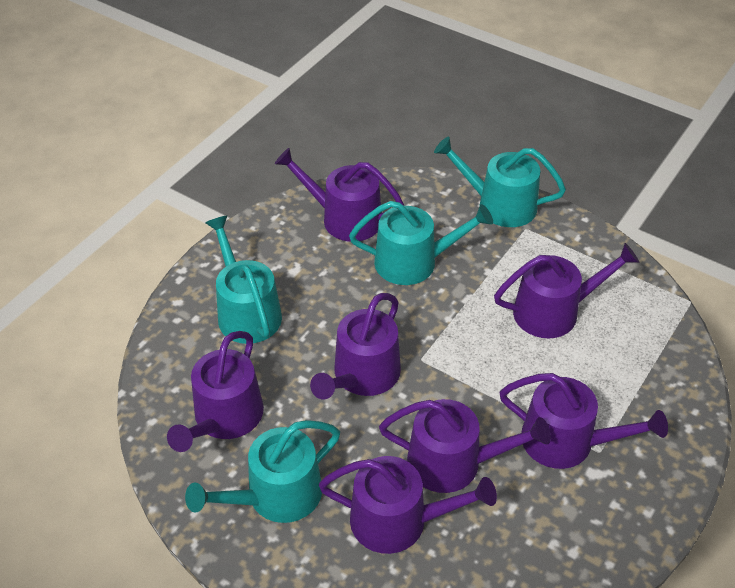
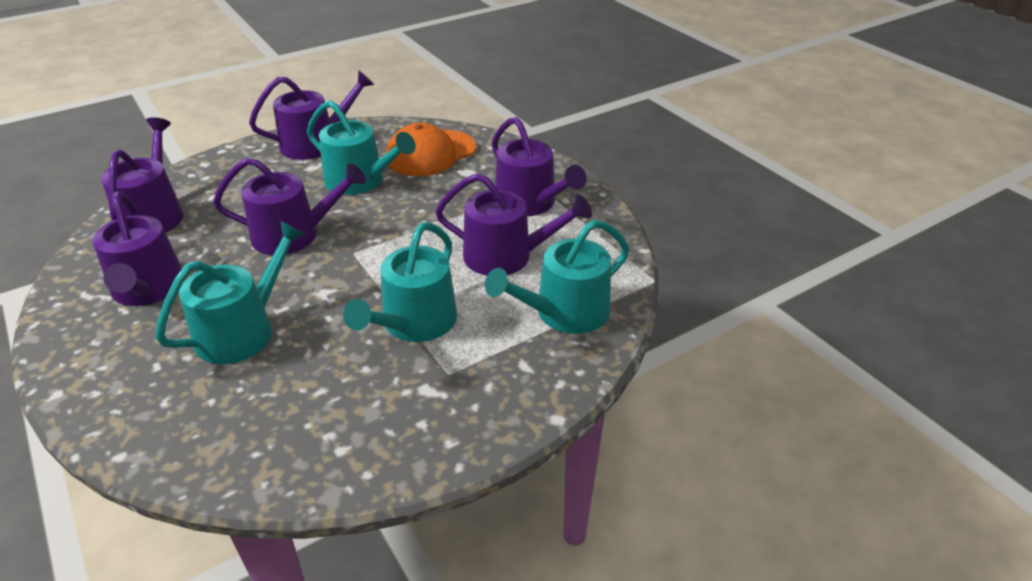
orange cap: 0 -> 1
purple watering can: 7 -> 6

